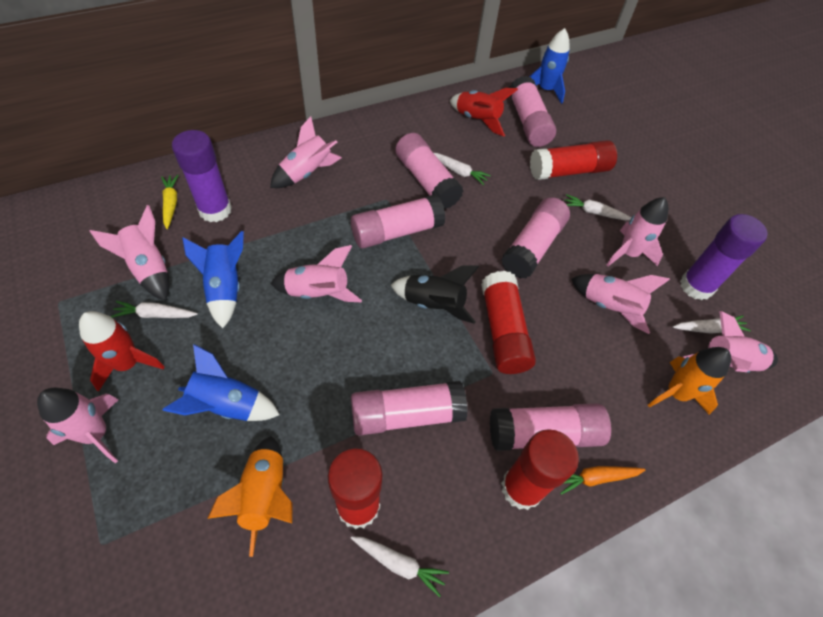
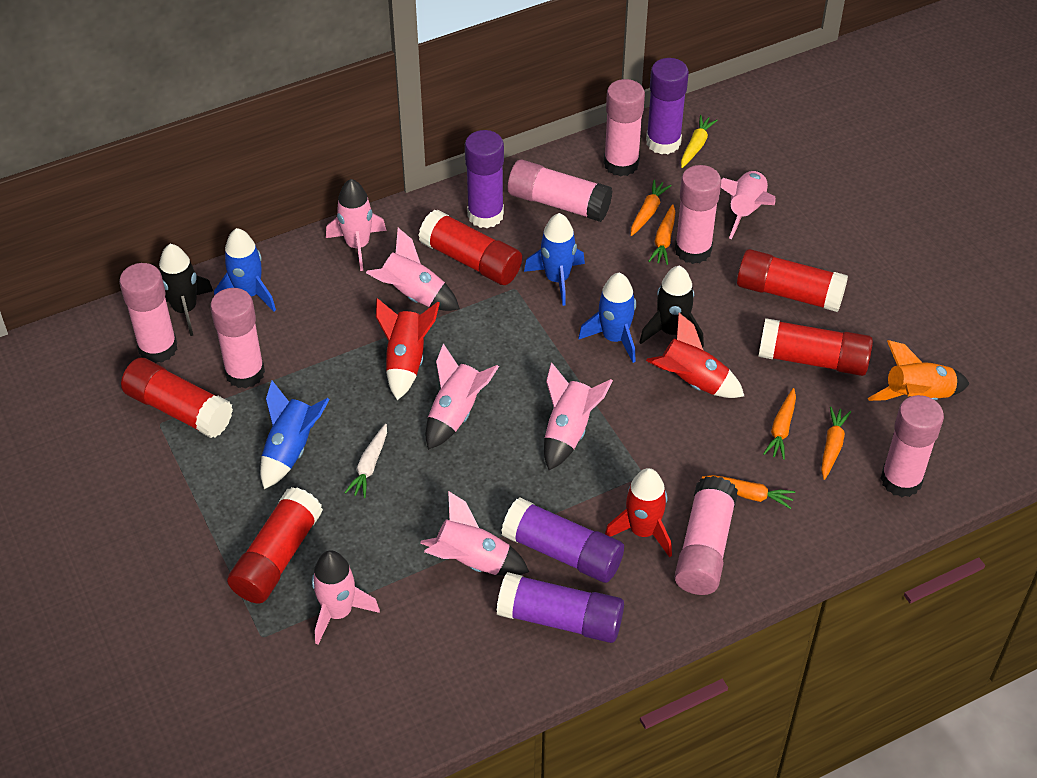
black rocket: 1 -> 2
blue rocket: 3 -> 4
orange carrot: 1 -> 5
orange rocket: 2 -> 1
pink glue stick: 6 -> 7
purple glue stick: 2 -> 4
red glue stick: 4 -> 5
red rocket: 2 -> 3
white carrot: 5 -> 1

